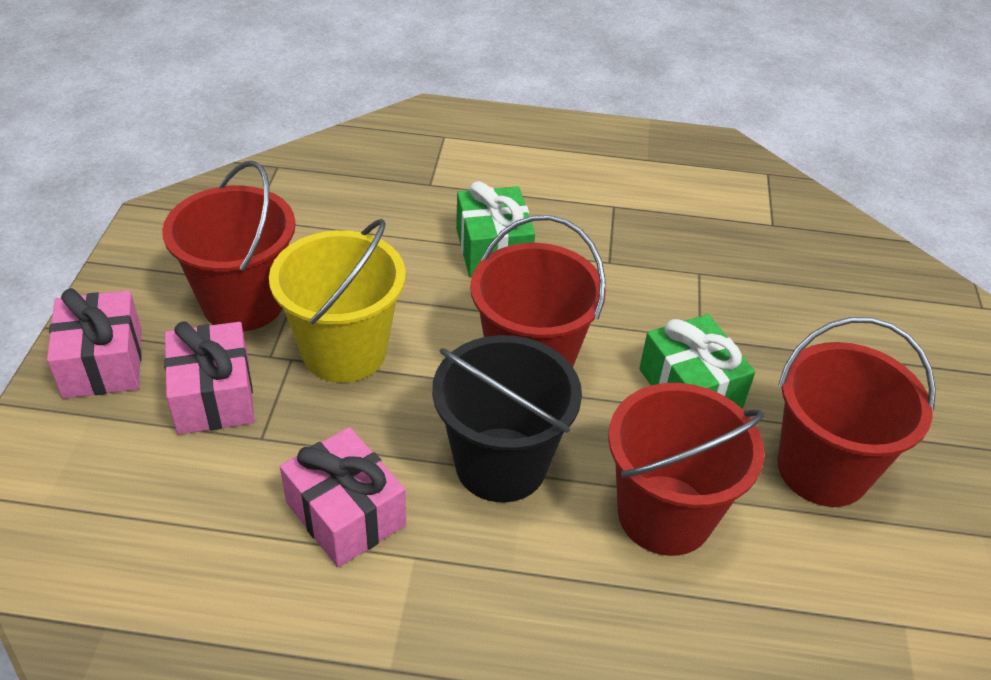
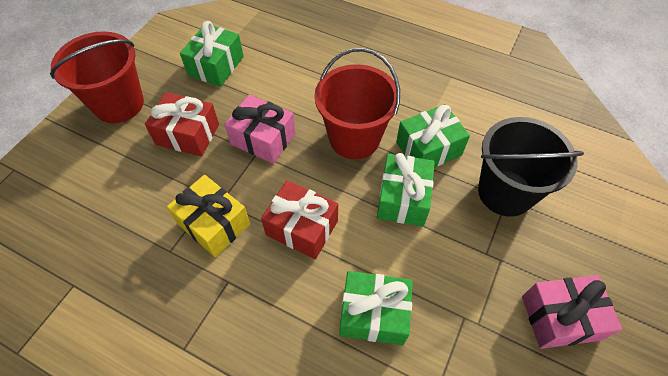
green gift: 2 -> 4
pink gift: 3 -> 2
red bucket: 4 -> 2
red gift: 0 -> 2
yellow bucket: 1 -> 0
yellow gift: 0 -> 1

